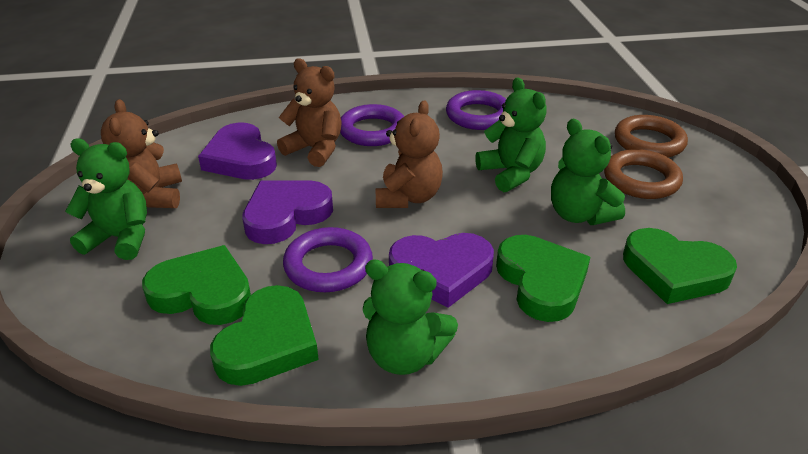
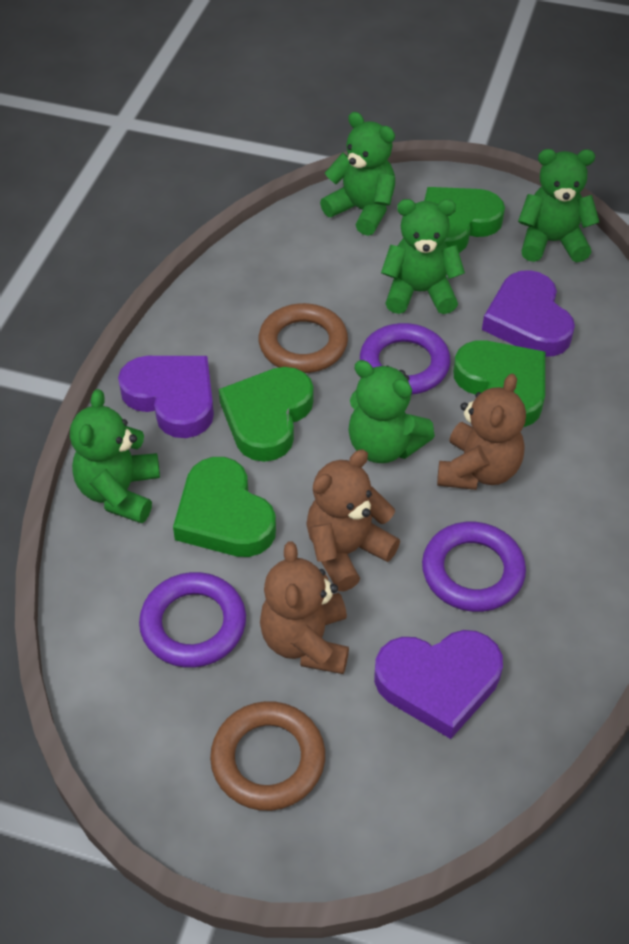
green teddy bear: 4 -> 5

